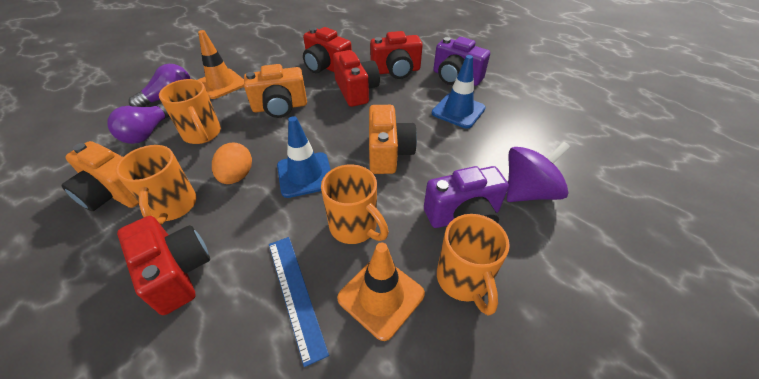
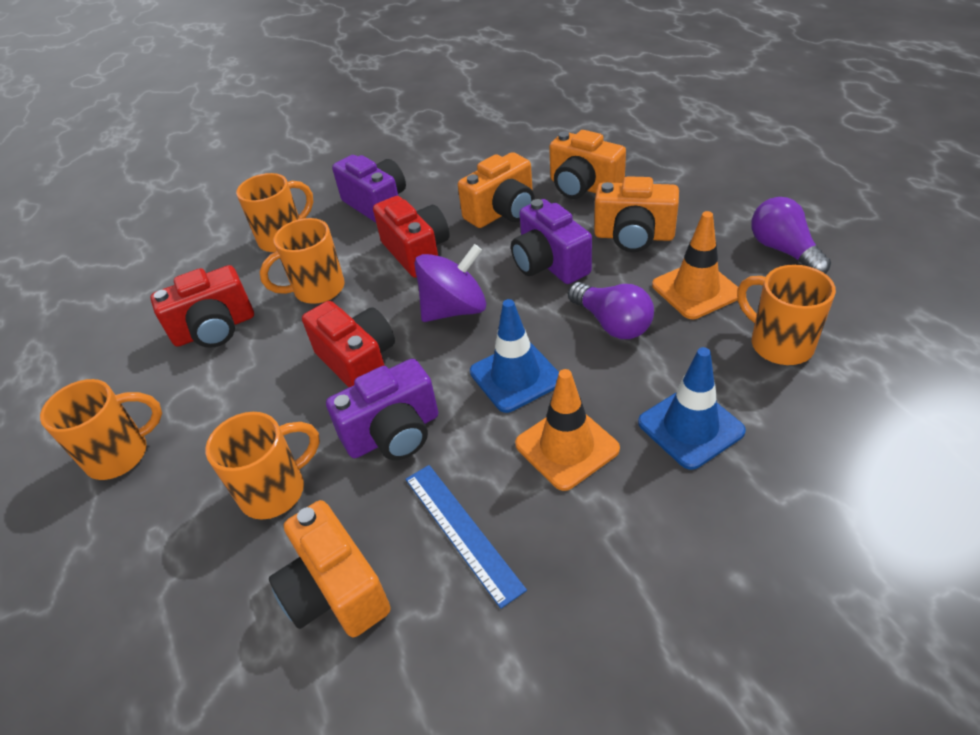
orange camera: 3 -> 4
orange egg: 1 -> 0
orange mug: 4 -> 5
purple camera: 2 -> 3
red camera: 4 -> 3

